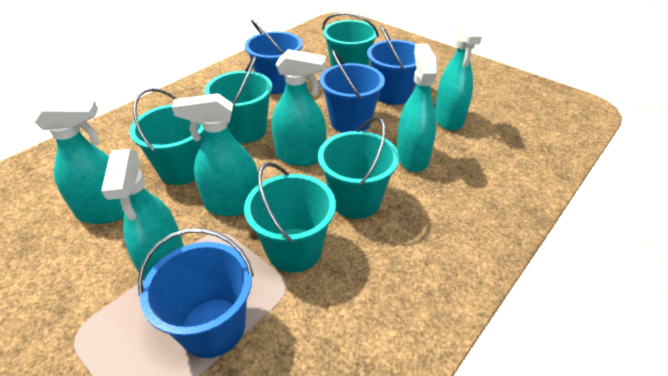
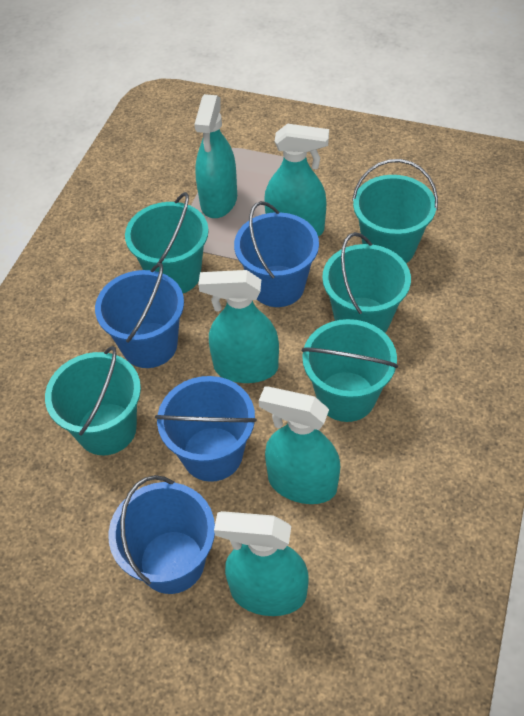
turquoise spray bottle: 6 -> 5

